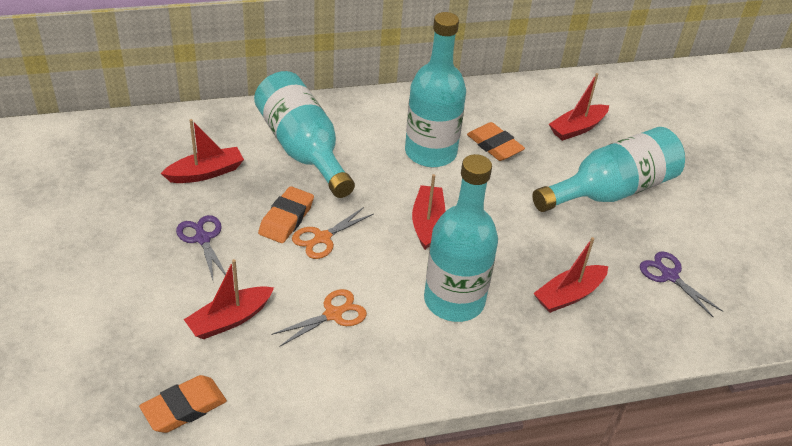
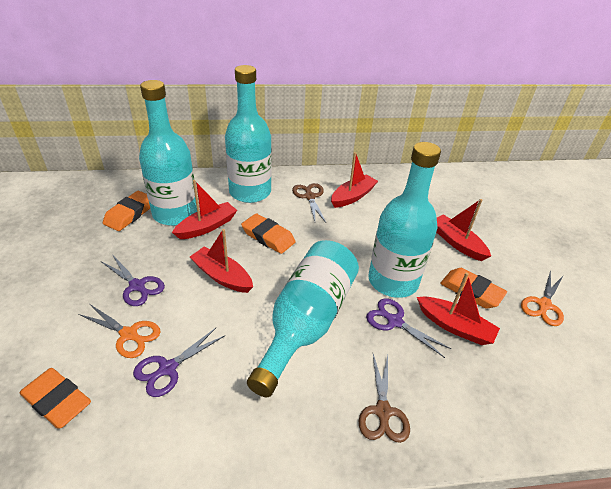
brown scissors: 0 -> 2
orange eraser: 3 -> 4
purple scissors: 2 -> 3

